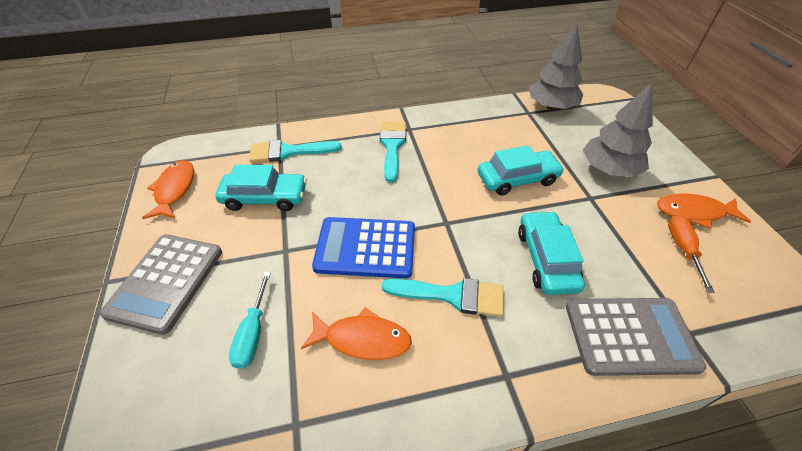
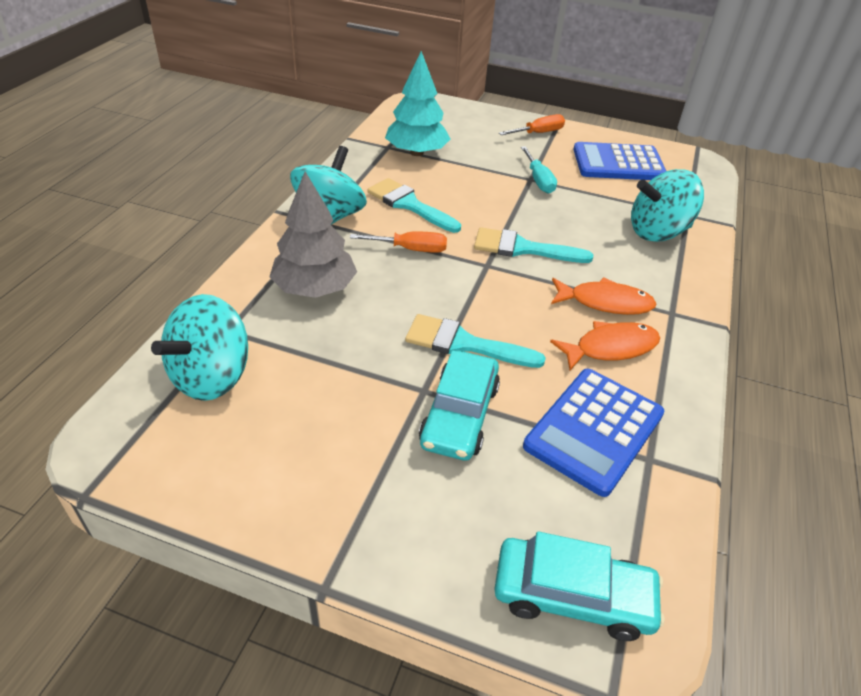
blue calculator: 1 -> 2
grey calculator: 2 -> 0
grey tree: 2 -> 1
orange fish: 3 -> 2
orange screwdriver: 1 -> 2
turquoise car: 3 -> 2
turquoise spinning top: 0 -> 3
turquoise tree: 0 -> 1

